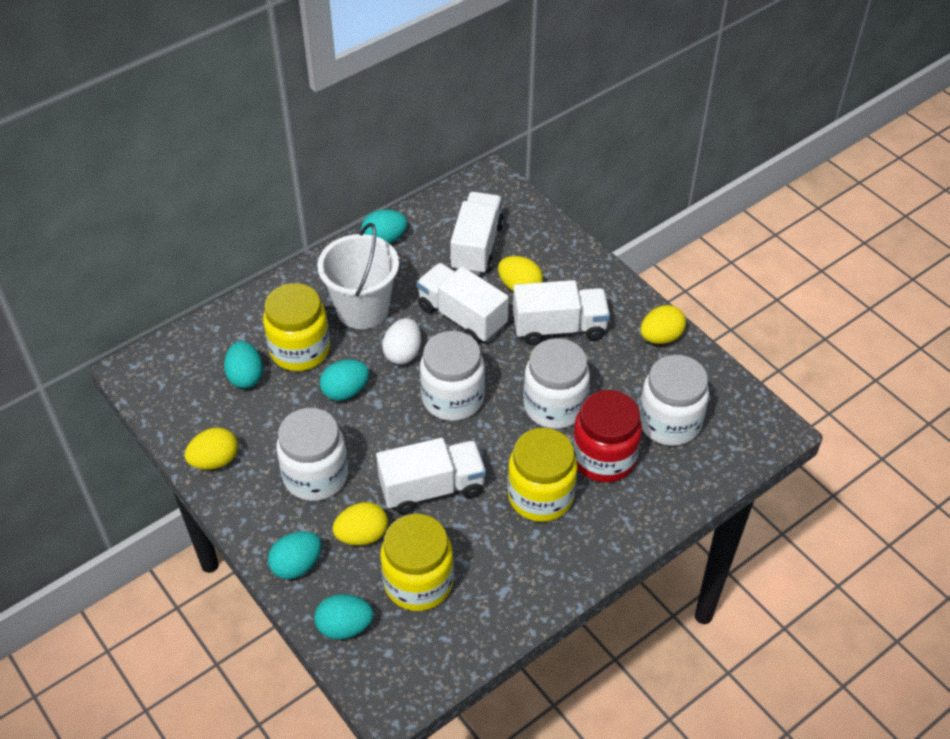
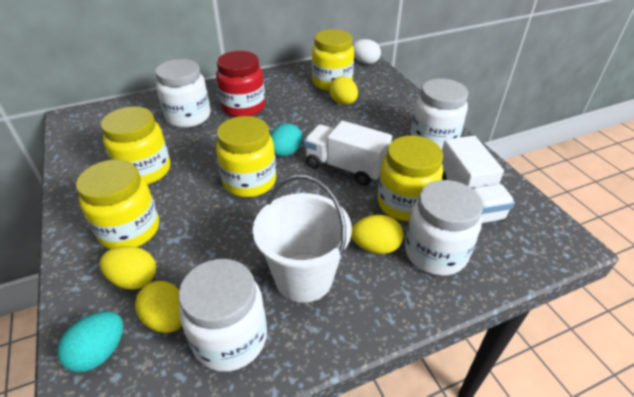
turquoise egg: 5 -> 2
white truck: 4 -> 2
yellow jar: 3 -> 5

